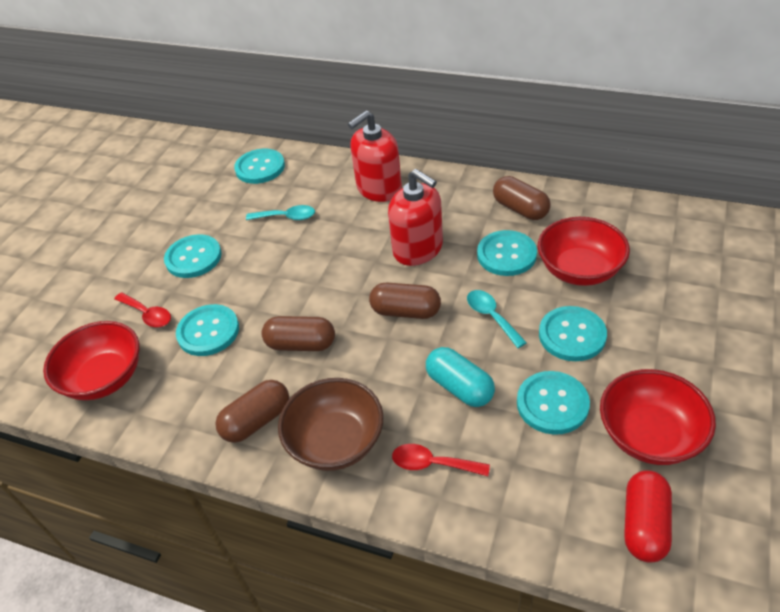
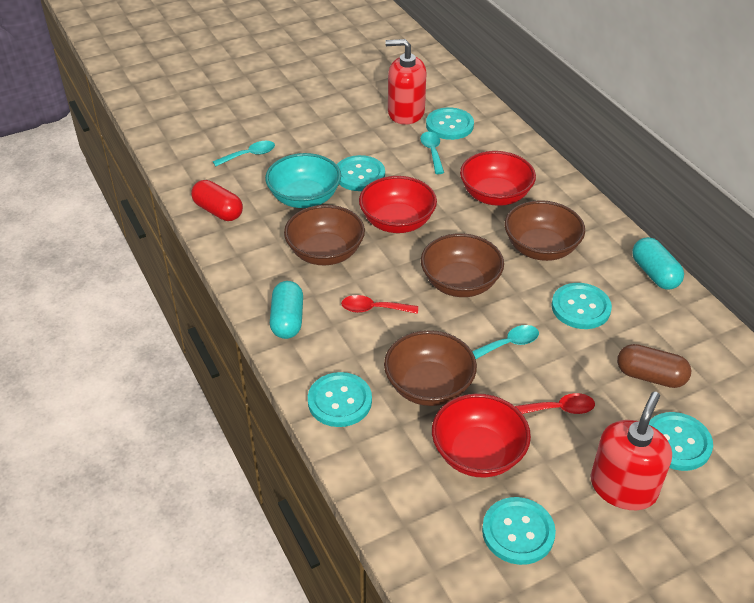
brown bowl: 1 -> 4
brown capsule: 4 -> 1
turquoise bowl: 0 -> 1
turquoise capsule: 1 -> 2
turquoise spoon: 2 -> 3

